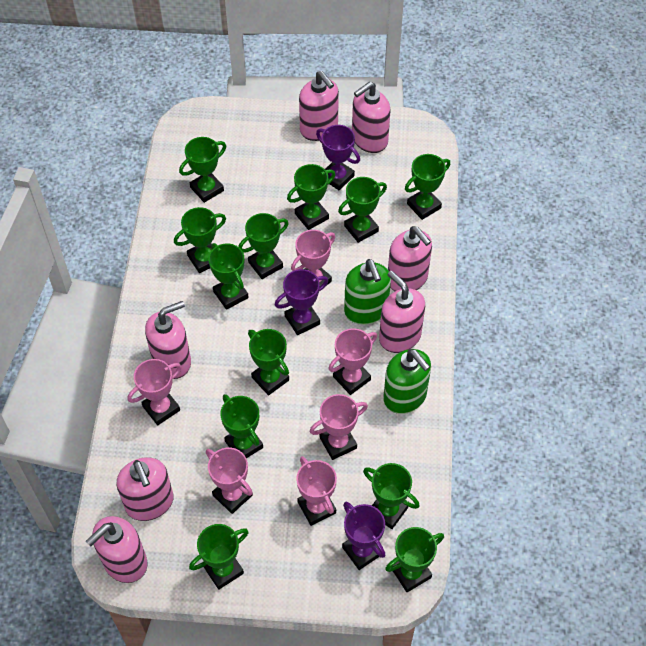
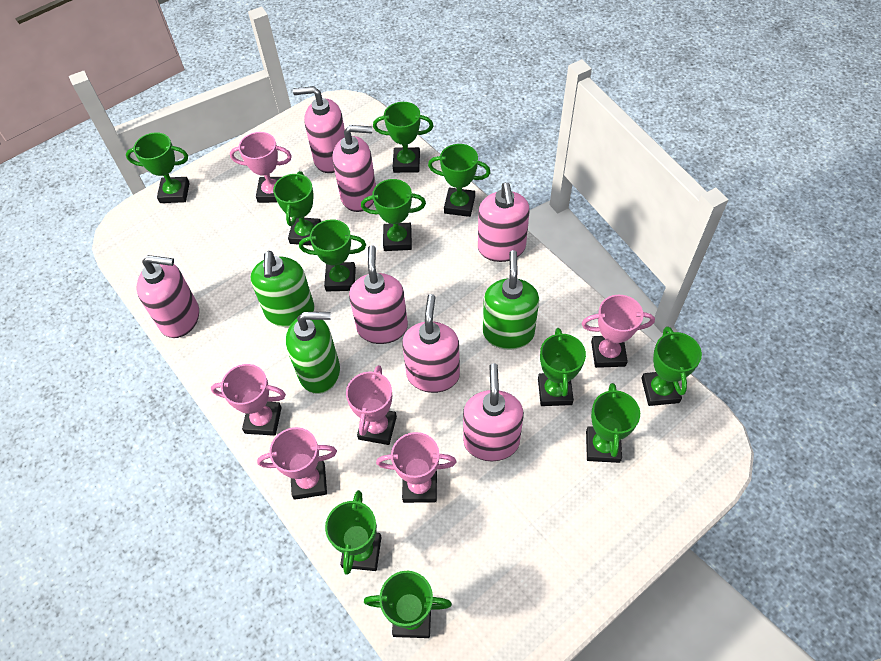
green soap dispenser: 2 -> 3
green trophy: 12 -> 11
purple trophy: 3 -> 0

